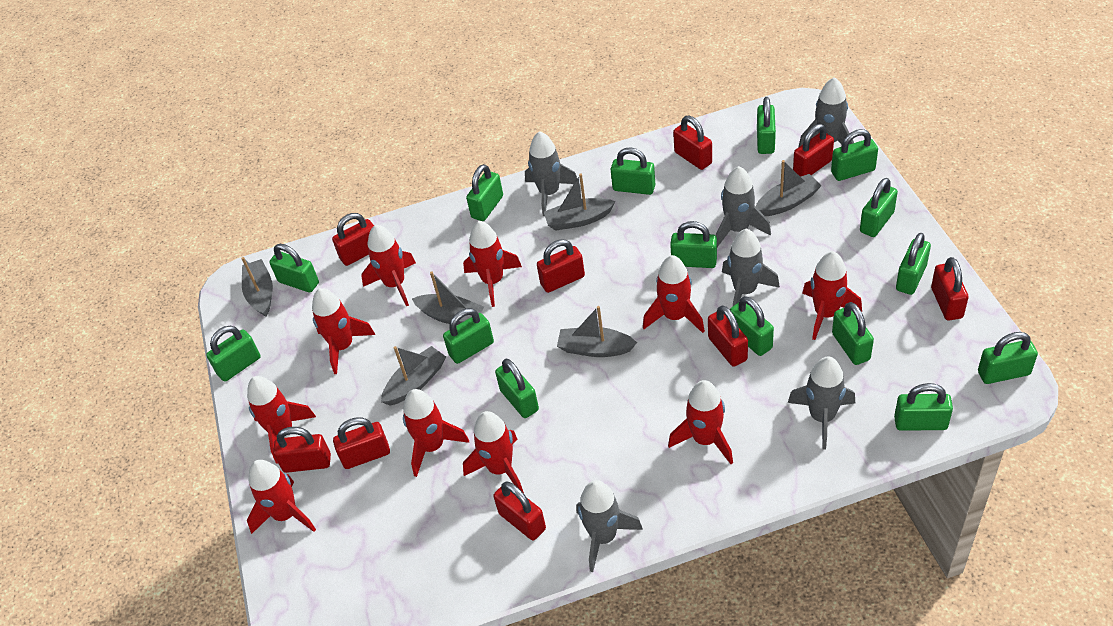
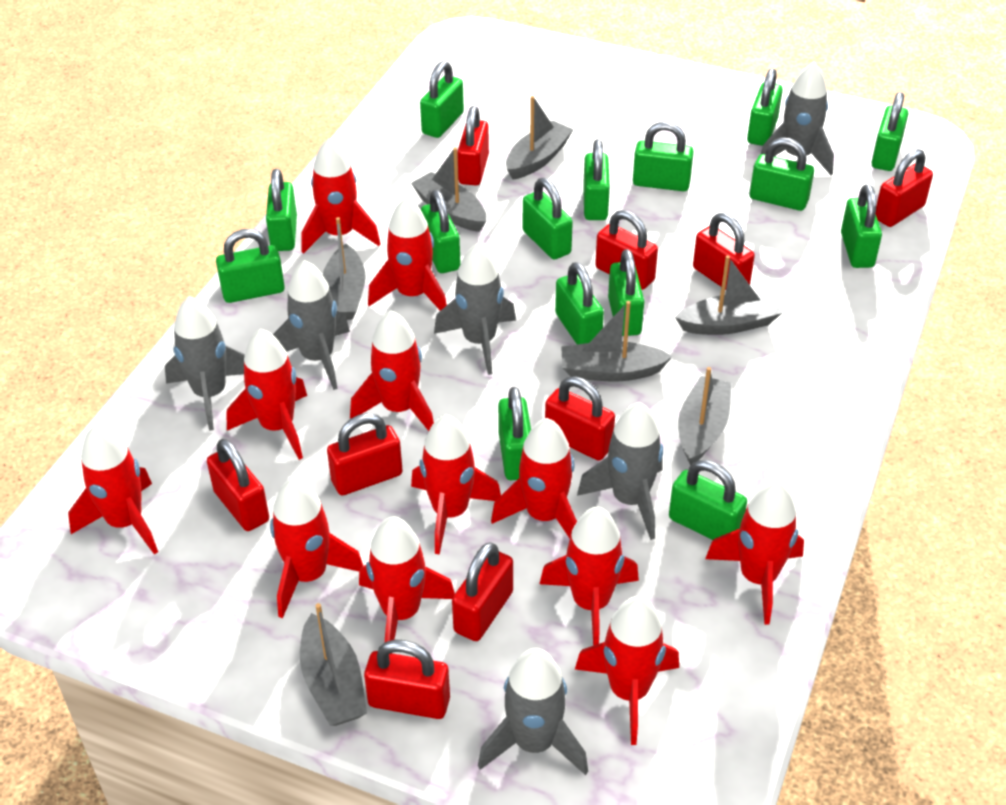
grey boat: 6 -> 7
red rocket: 10 -> 12

